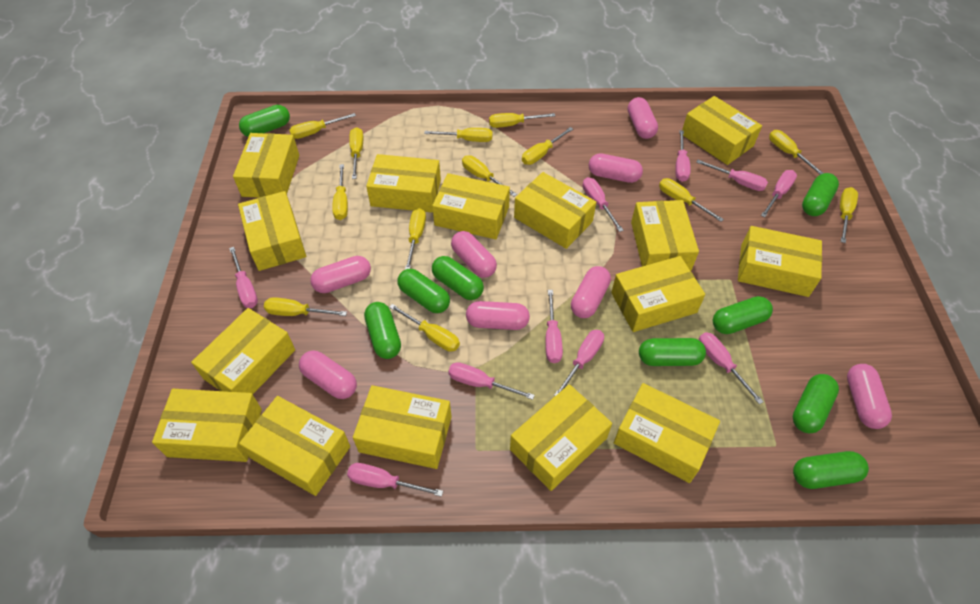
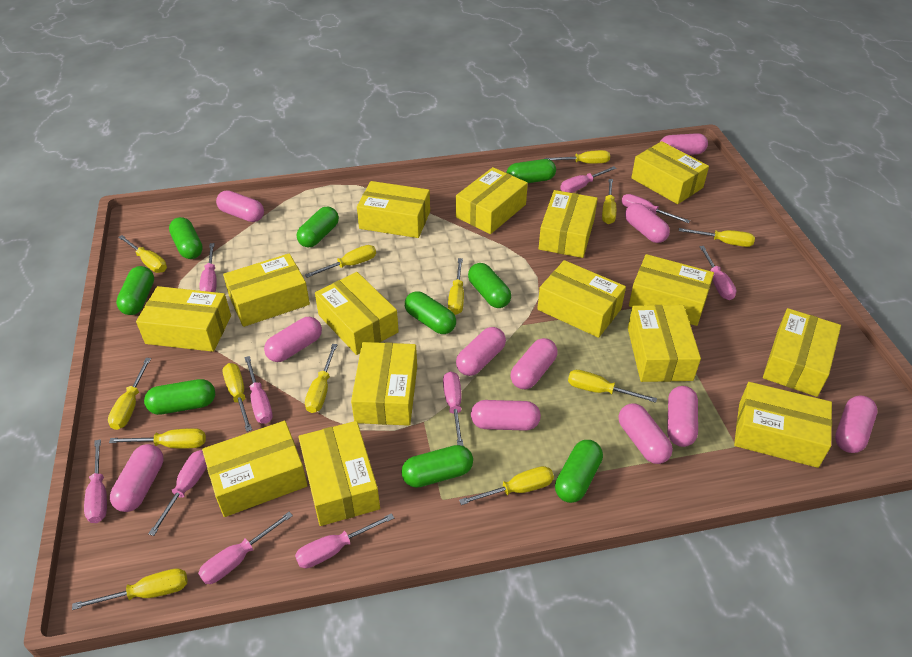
pink capsule: 8 -> 11

